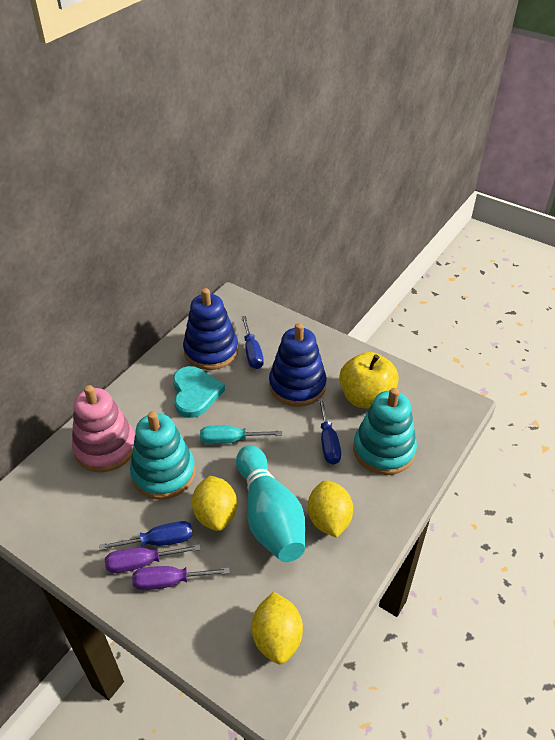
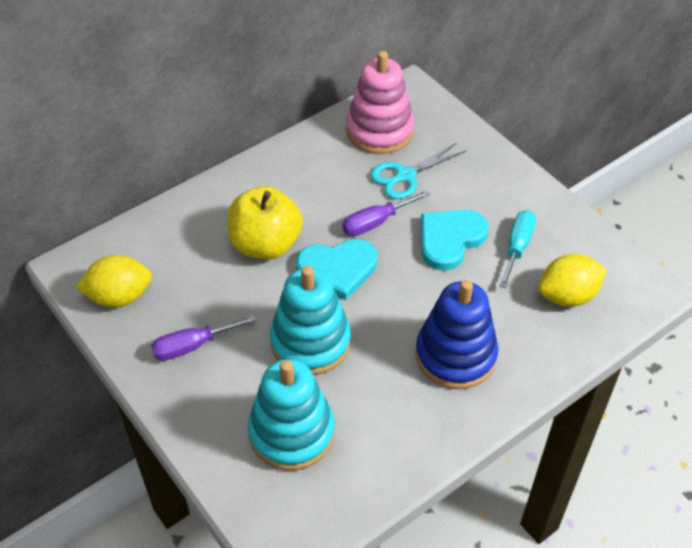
blue screwdriver: 3 -> 0
blue stacking toy: 2 -> 1
turquoise bowling pin: 1 -> 0
turquoise heart: 1 -> 2
turquoise scissors: 0 -> 1
yellow lemon: 3 -> 2

